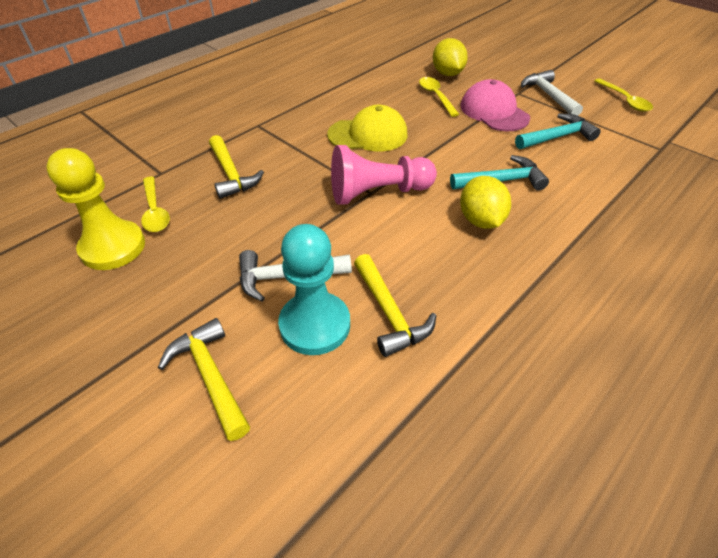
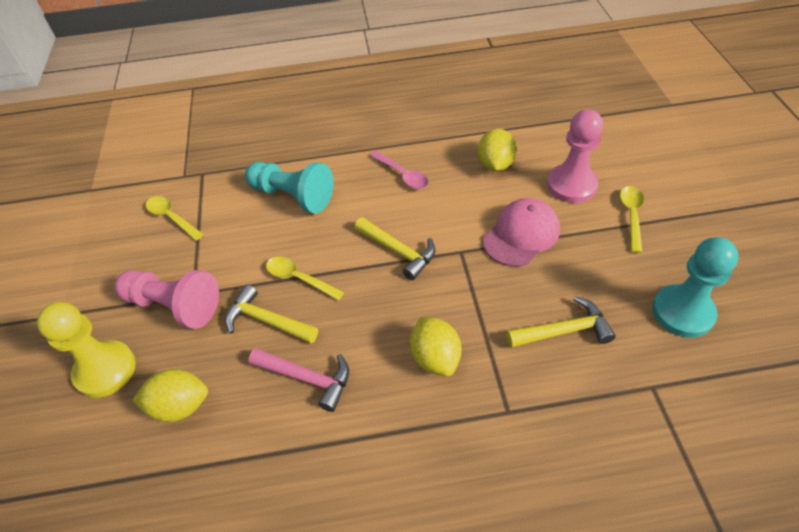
pink hammer: 0 -> 1
pink pawn: 1 -> 2
pink spoon: 0 -> 1
turquoise hammer: 2 -> 0
turquoise pawn: 1 -> 2
white hammer: 2 -> 0
yellow cap: 1 -> 0
yellow lemon: 2 -> 3

